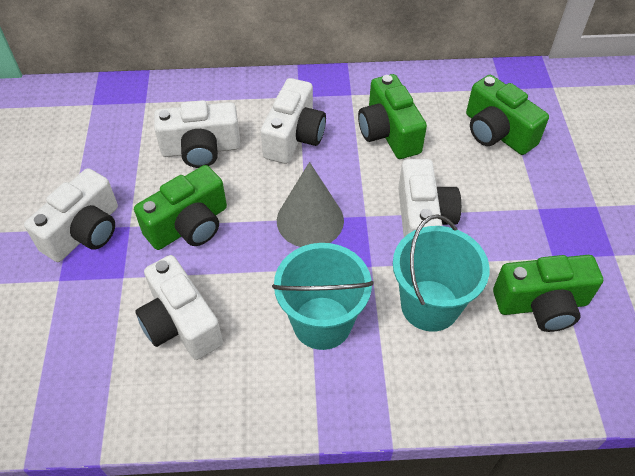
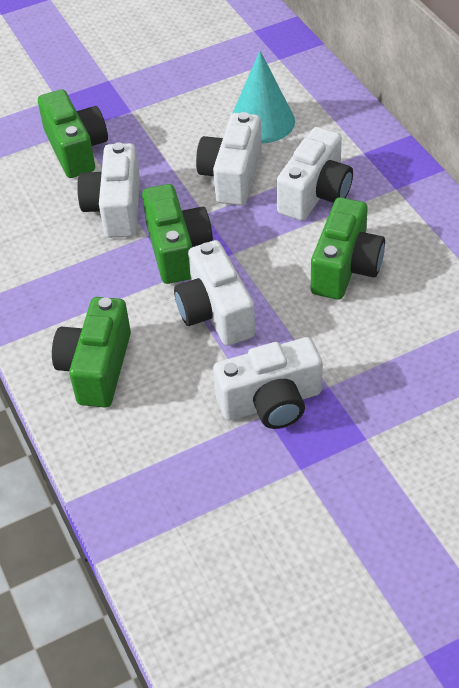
grey cone: 1 -> 0
turquoise bucket: 2 -> 0
turquoise cone: 0 -> 1

